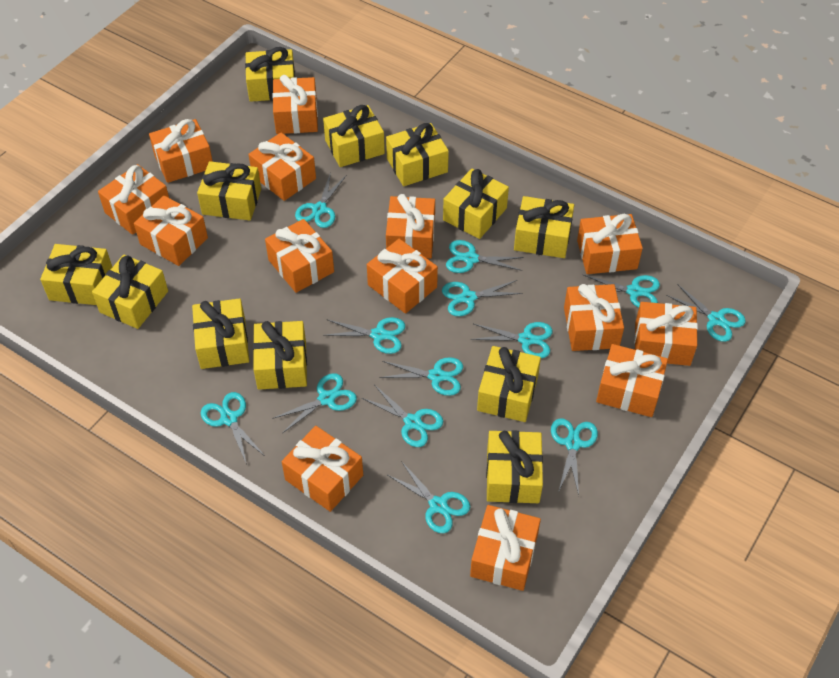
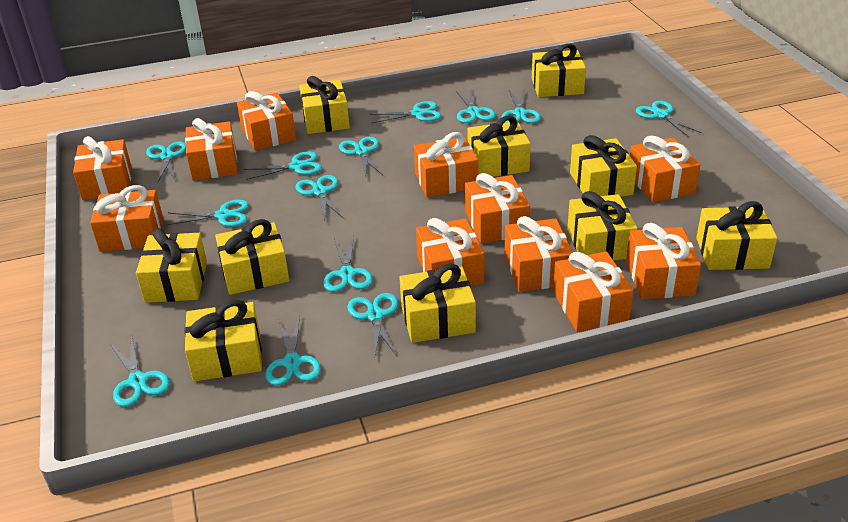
orange gift: 14 -> 11
yellow gift: 12 -> 10

